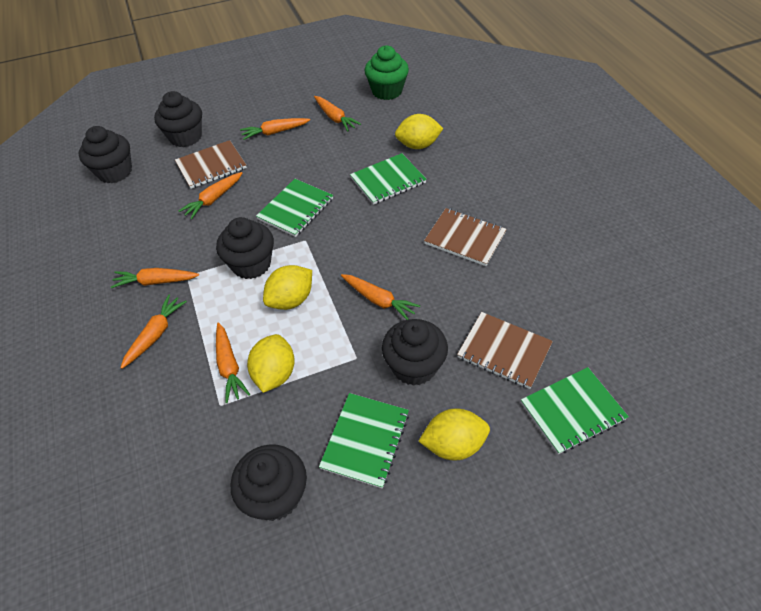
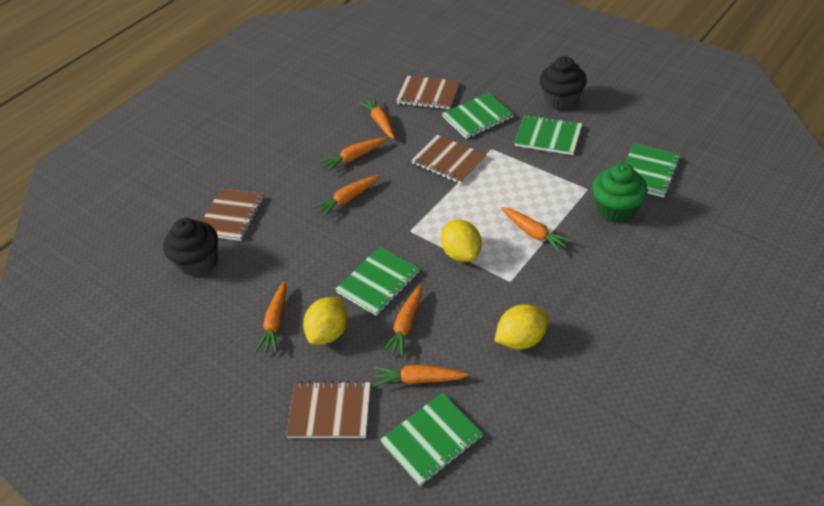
black cupcake: 5 -> 2
brown notebook: 3 -> 4
green notebook: 4 -> 5
yellow lemon: 4 -> 3

